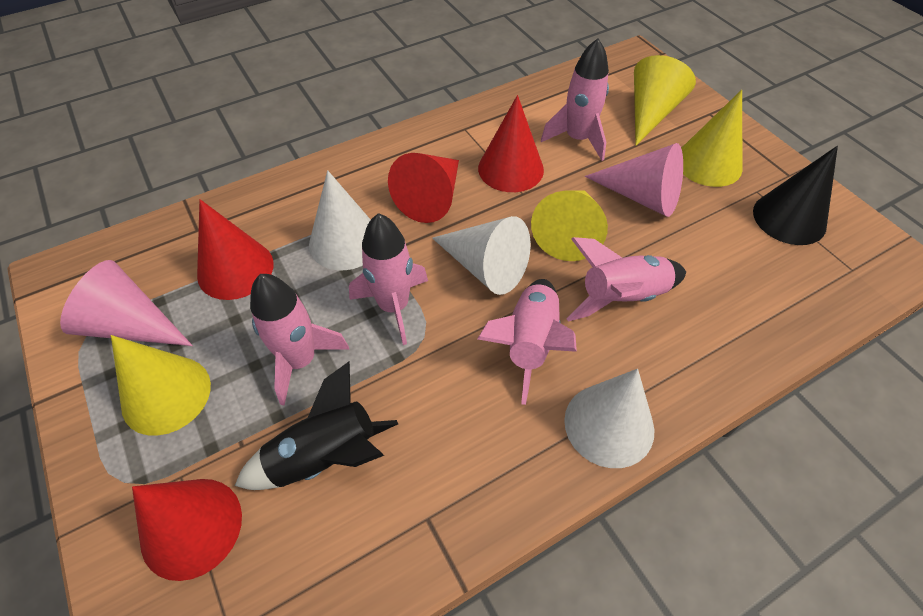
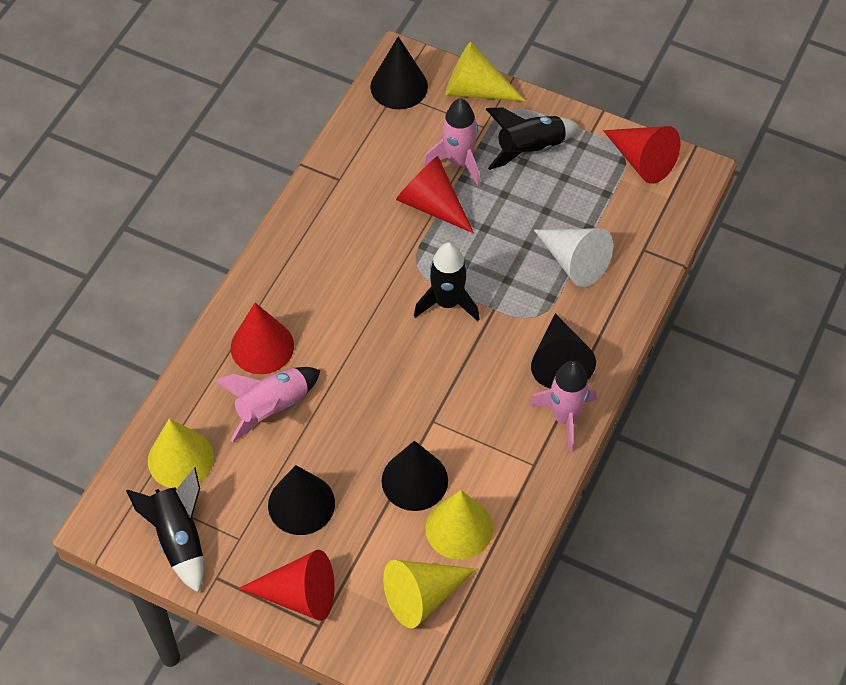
black cone: 1 -> 4
black rocket: 1 -> 3
pink cone: 2 -> 0
pink rocket: 5 -> 3
white cone: 3 -> 1

